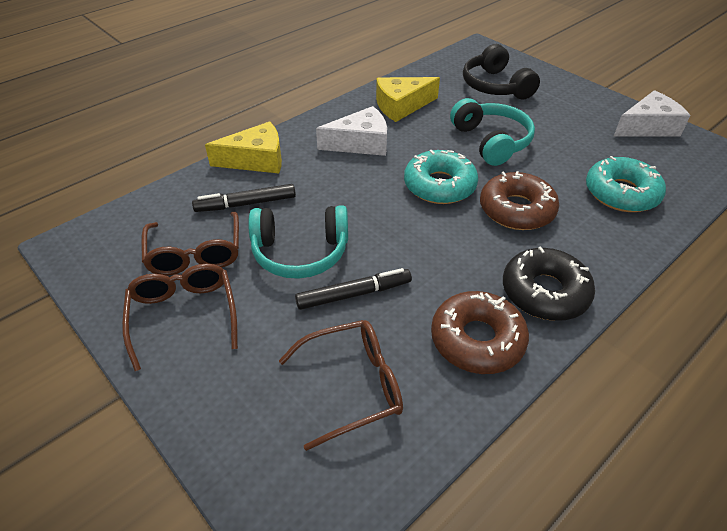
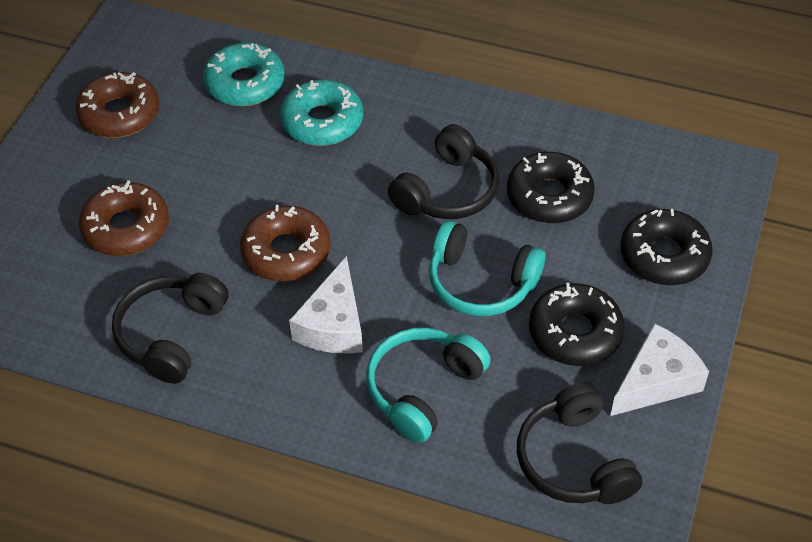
black donut: 1 -> 3
black headphones: 1 -> 3
black marker: 2 -> 0
brown donut: 2 -> 3
brown glasses: 3 -> 0
yellow cheese: 2 -> 0

